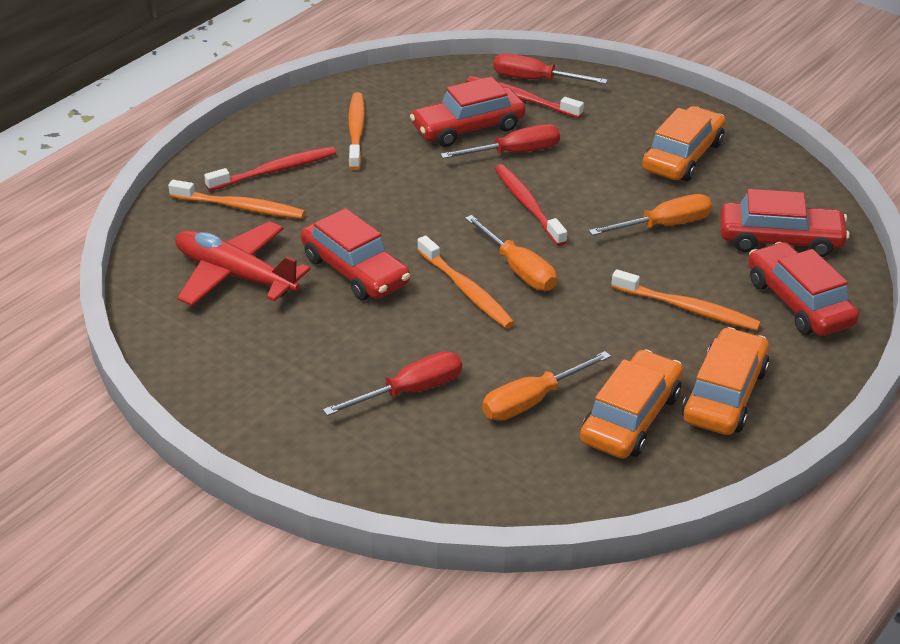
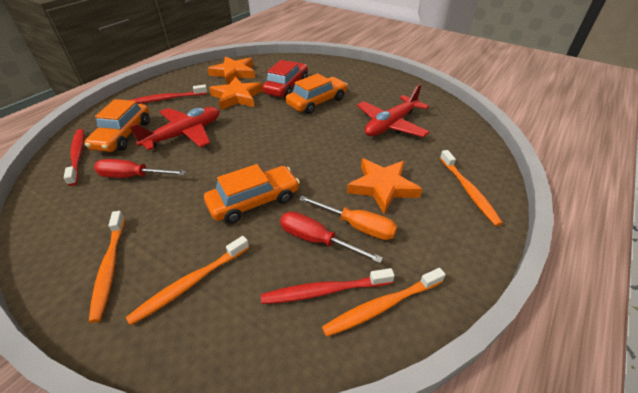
orange screwdriver: 3 -> 1
orange star: 0 -> 3
red car: 4 -> 1
red plane: 1 -> 2
red screwdriver: 3 -> 2

